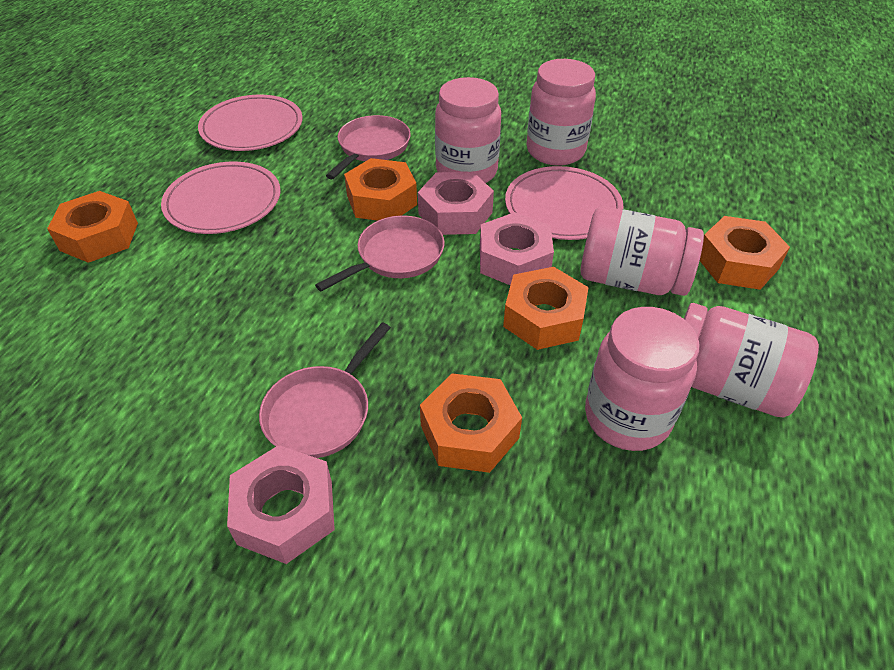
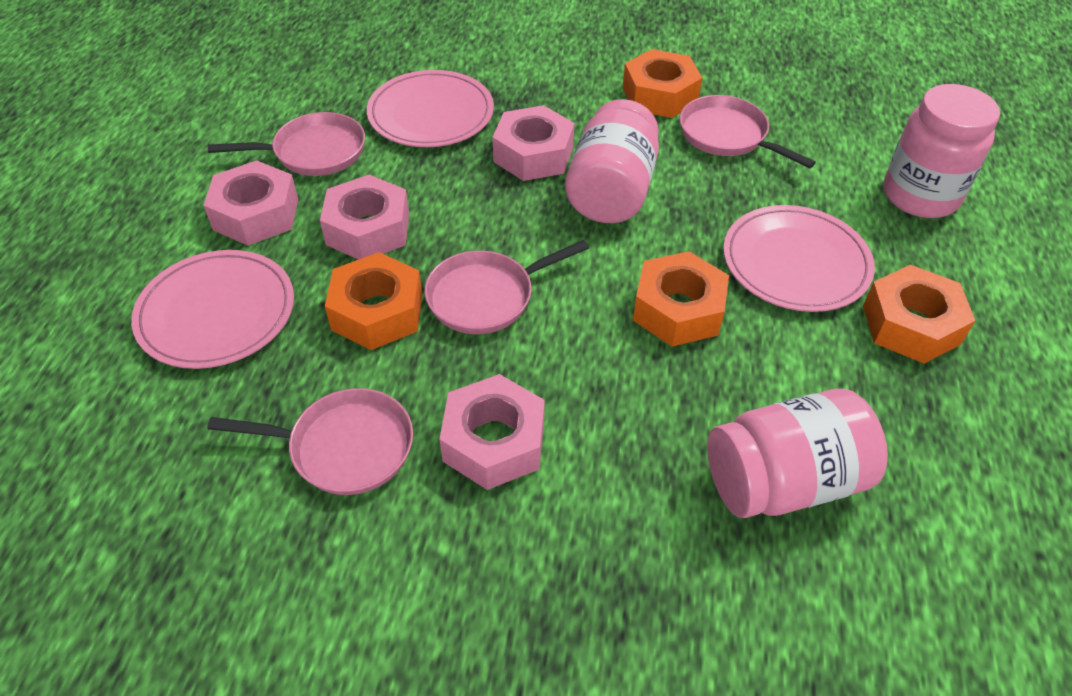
orange nut: 5 -> 4
pink jar: 5 -> 3
pink nut: 3 -> 4
pink pan: 3 -> 4

